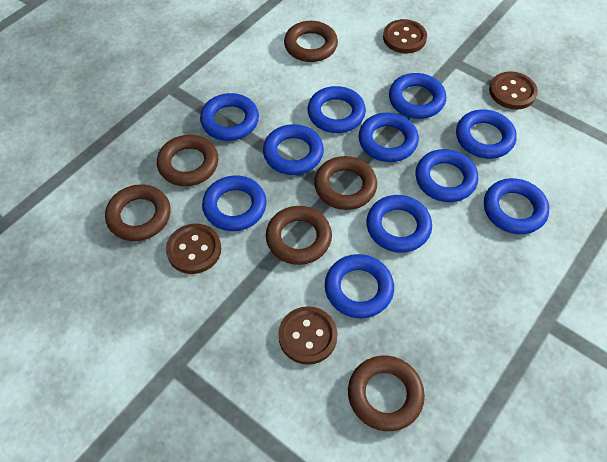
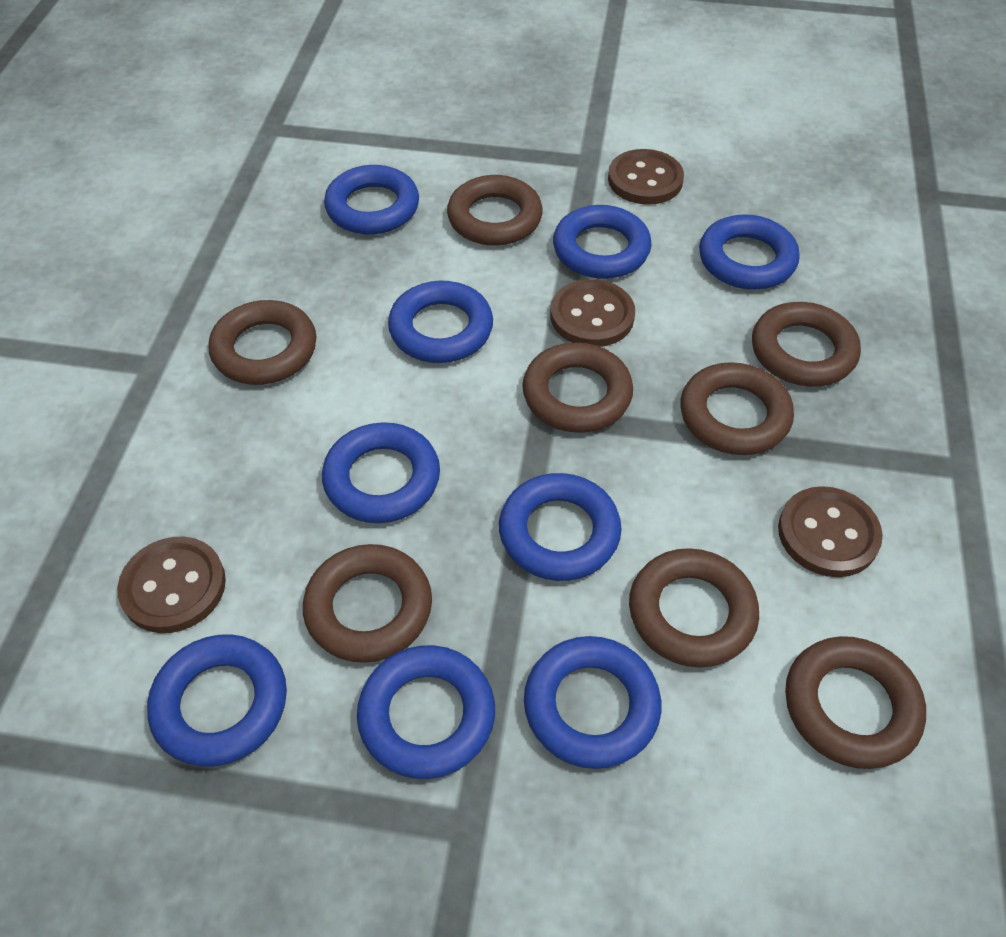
blue ring: 11 -> 9
brown ring: 6 -> 8

